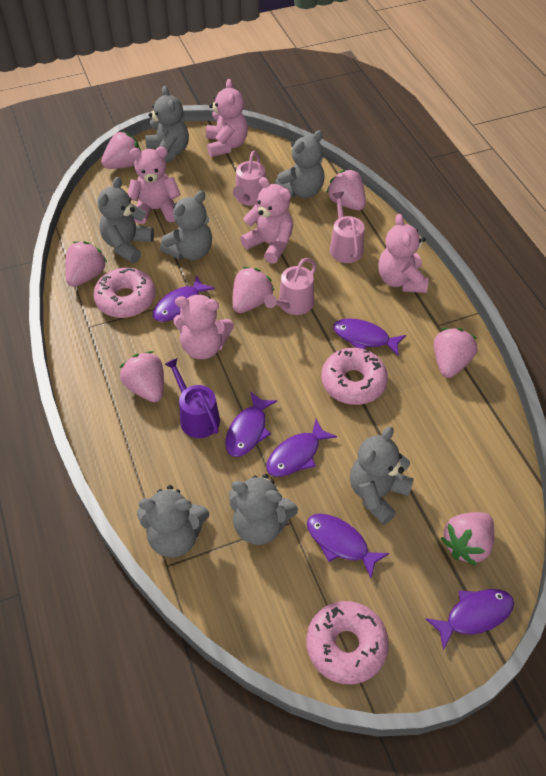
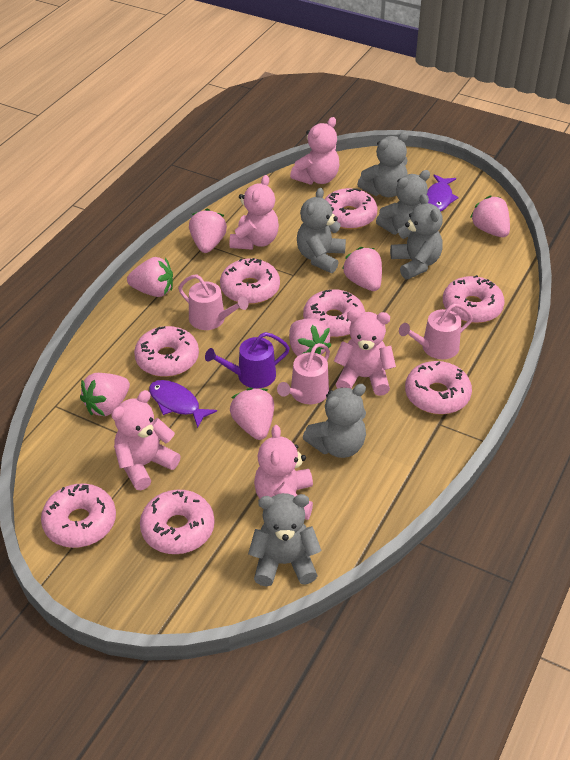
grey teddy bear: 7 -> 6
pink donut: 3 -> 8
purple fish: 6 -> 2

